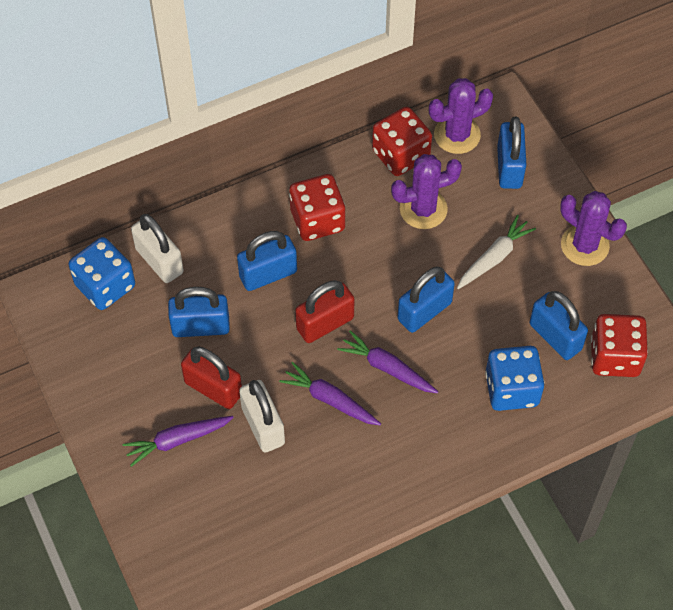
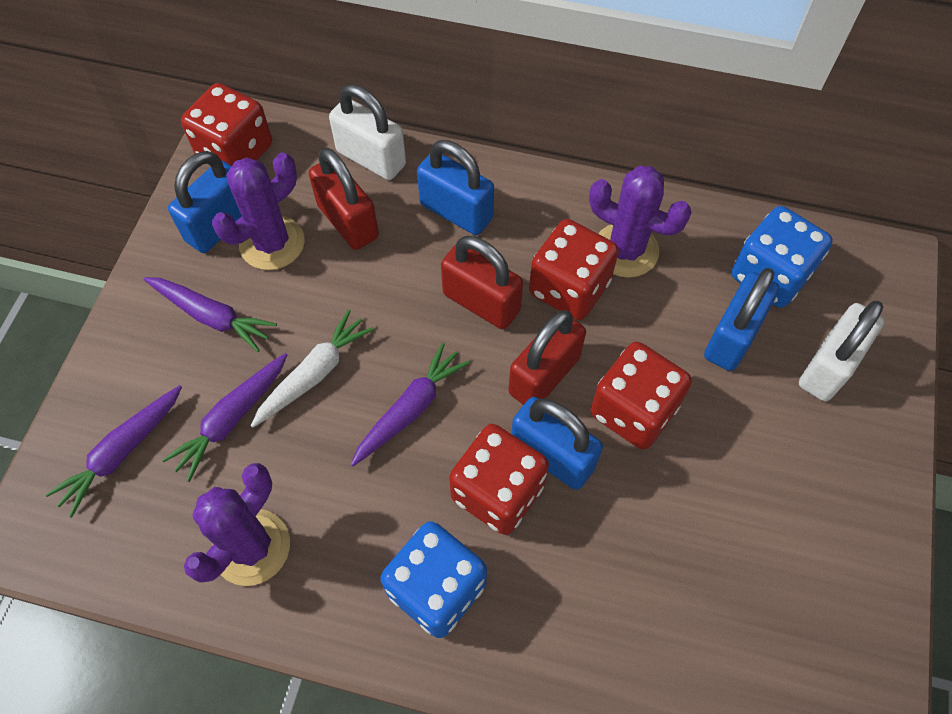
blue padlock: 5 -> 4
purple carrot: 3 -> 4
red dice: 3 -> 4
red padlock: 2 -> 3

